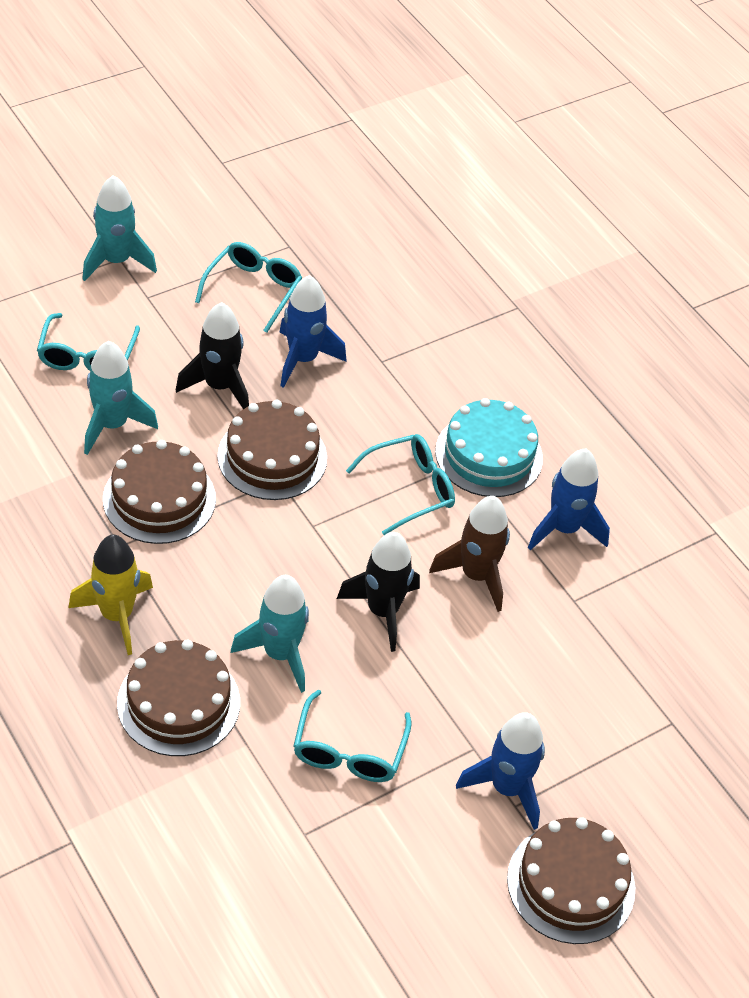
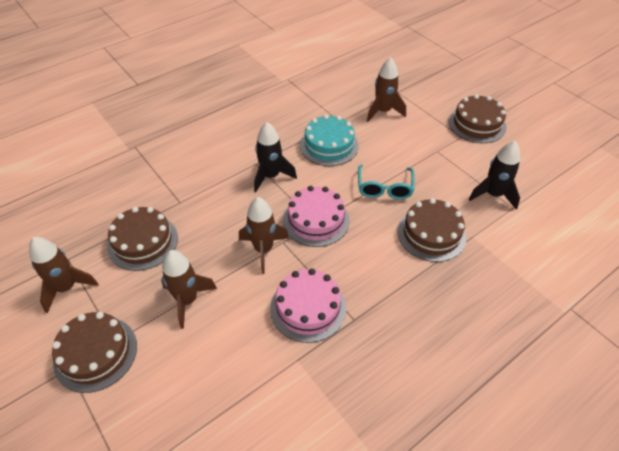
blue rocket: 3 -> 0
brown rocket: 1 -> 4
pink cake: 0 -> 2
turquoise glasses: 4 -> 1
turquoise rocket: 3 -> 0
yellow rocket: 1 -> 0

